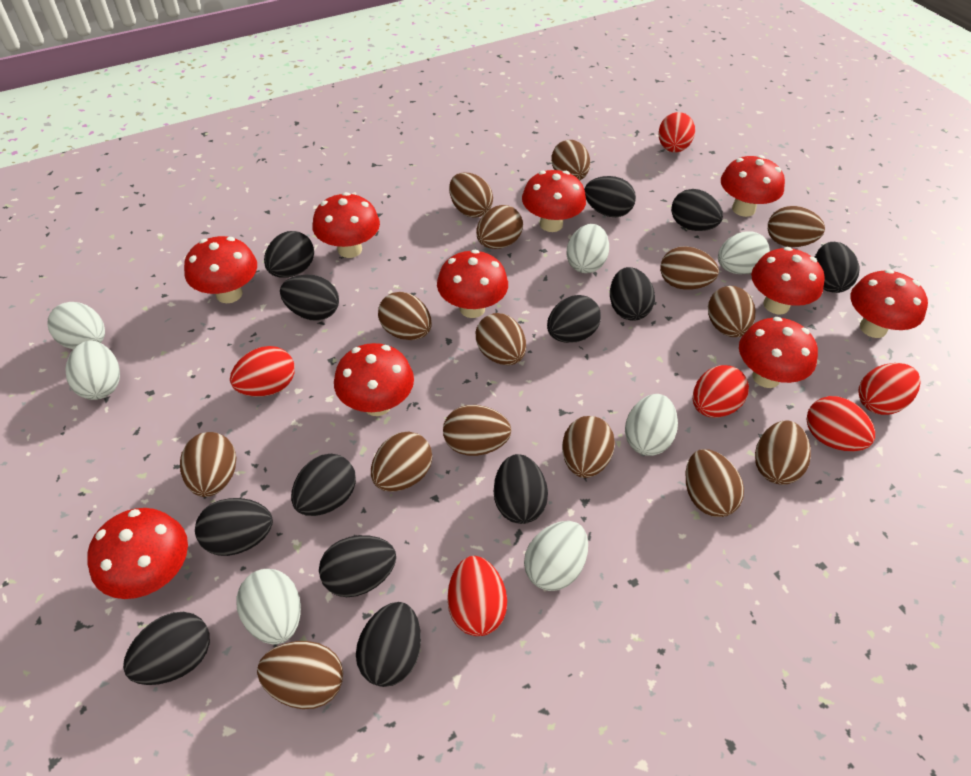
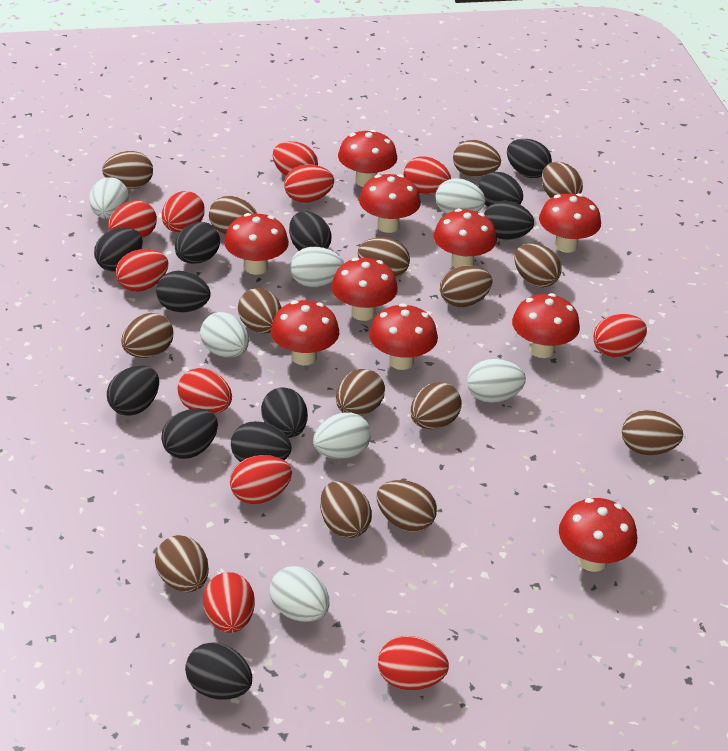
black egg: 13 -> 12
red egg: 6 -> 11

